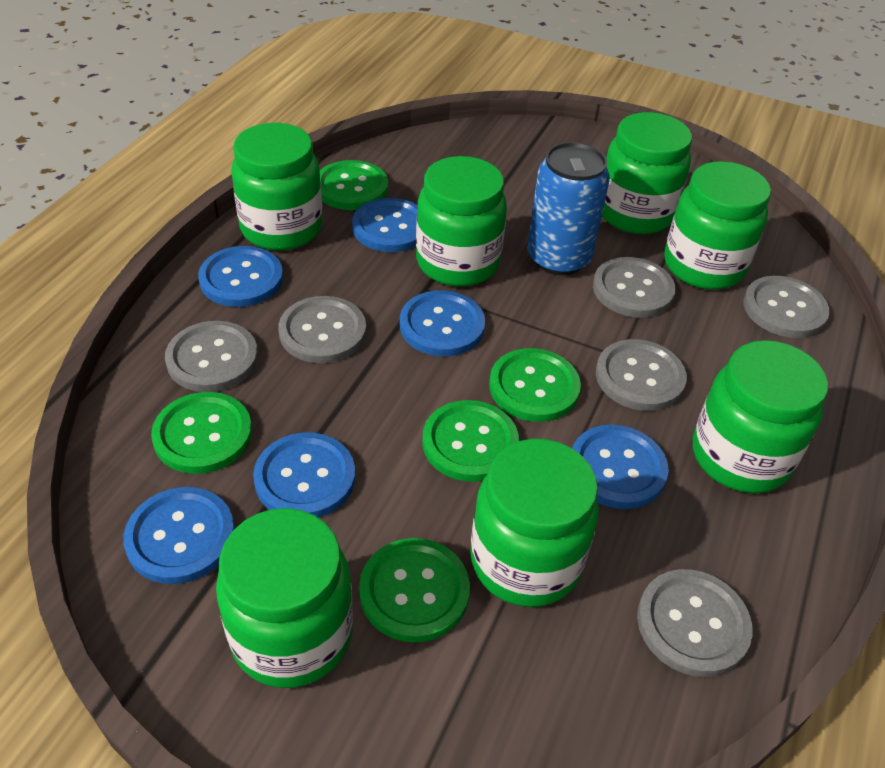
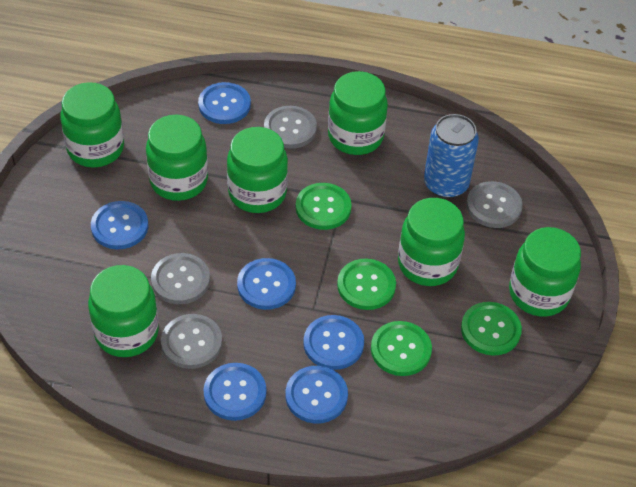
green button: 5 -> 4
grey button: 6 -> 4

